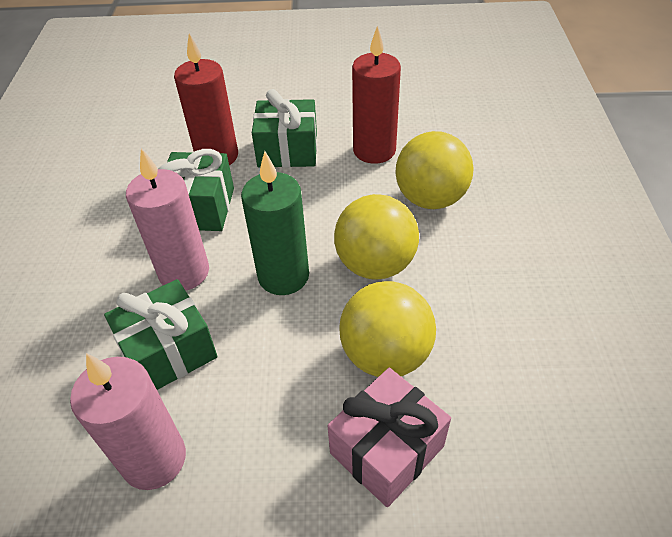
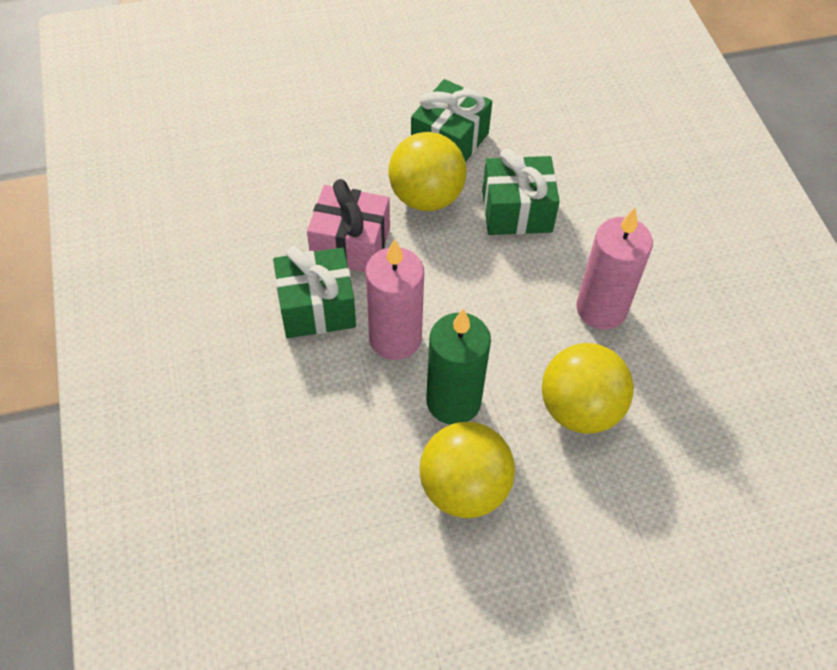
red candle: 2 -> 0

